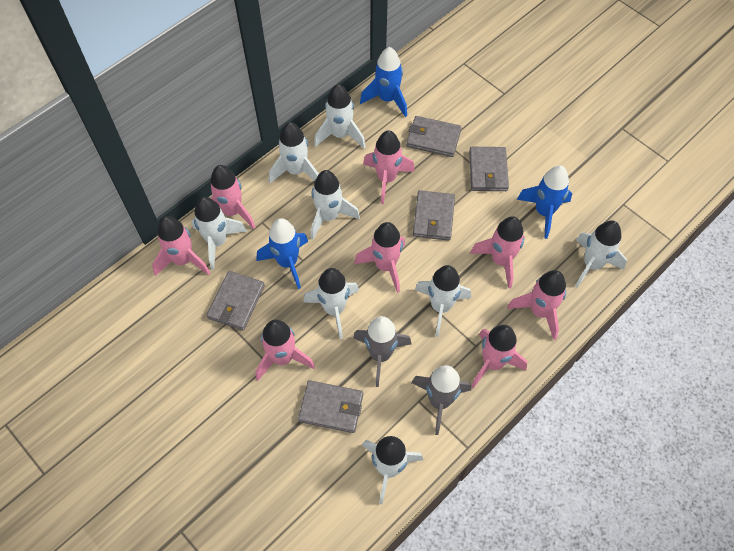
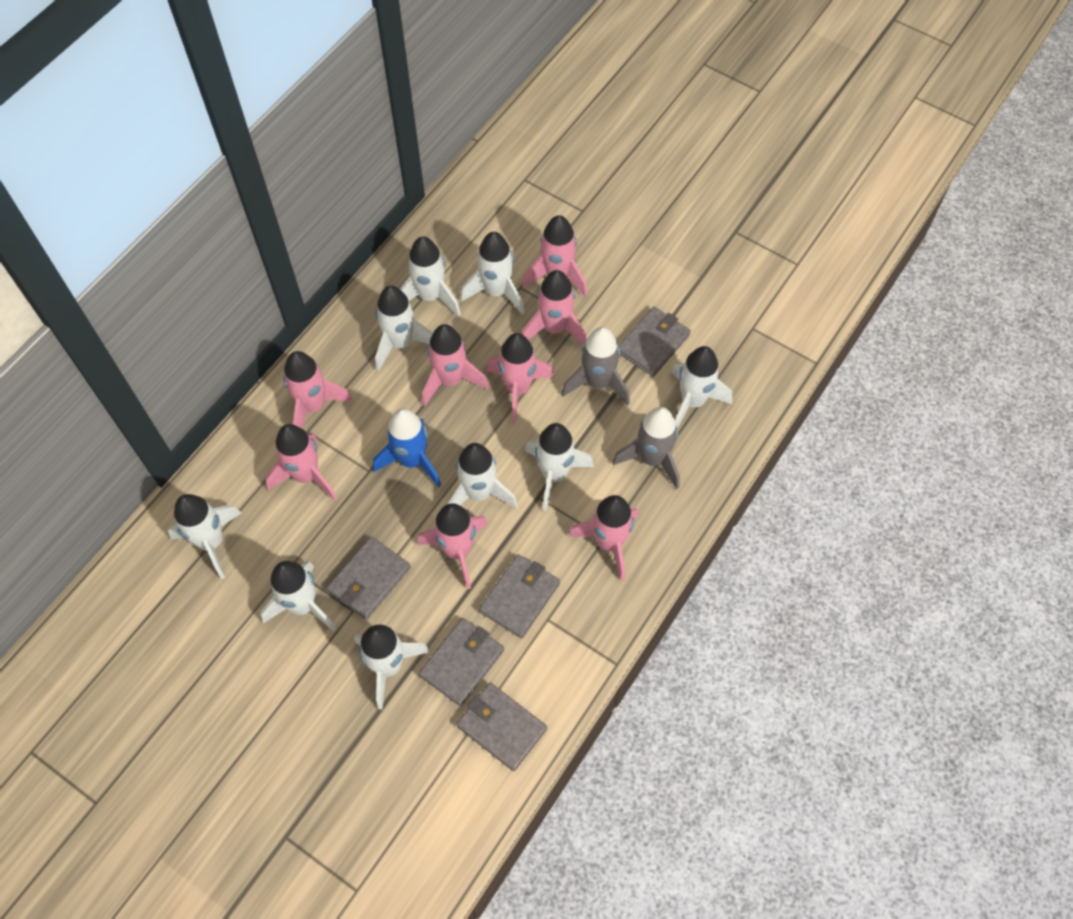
blue rocket: 3 -> 1
white rocket: 8 -> 9

